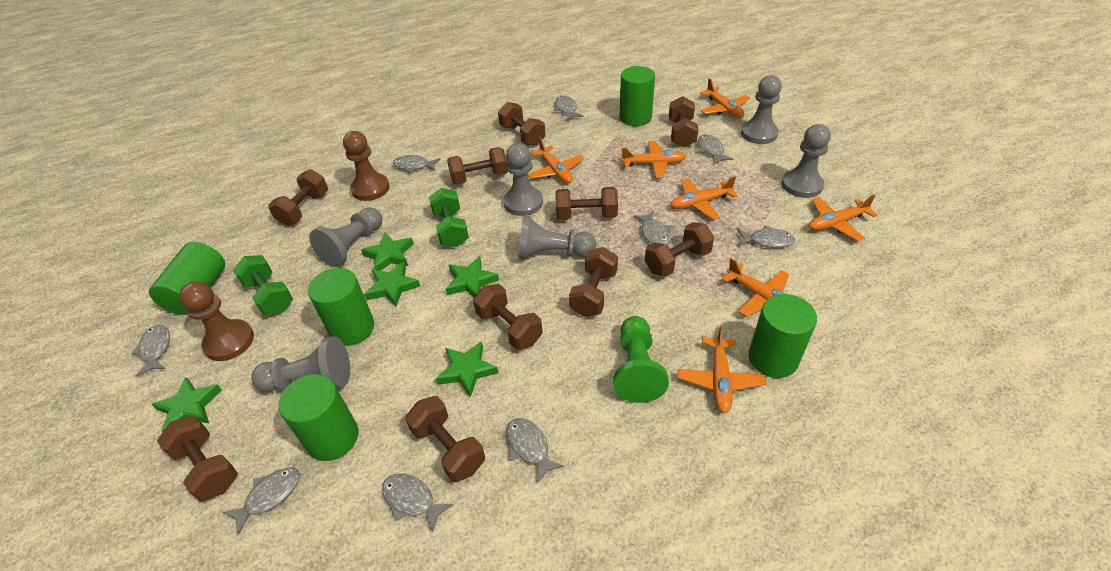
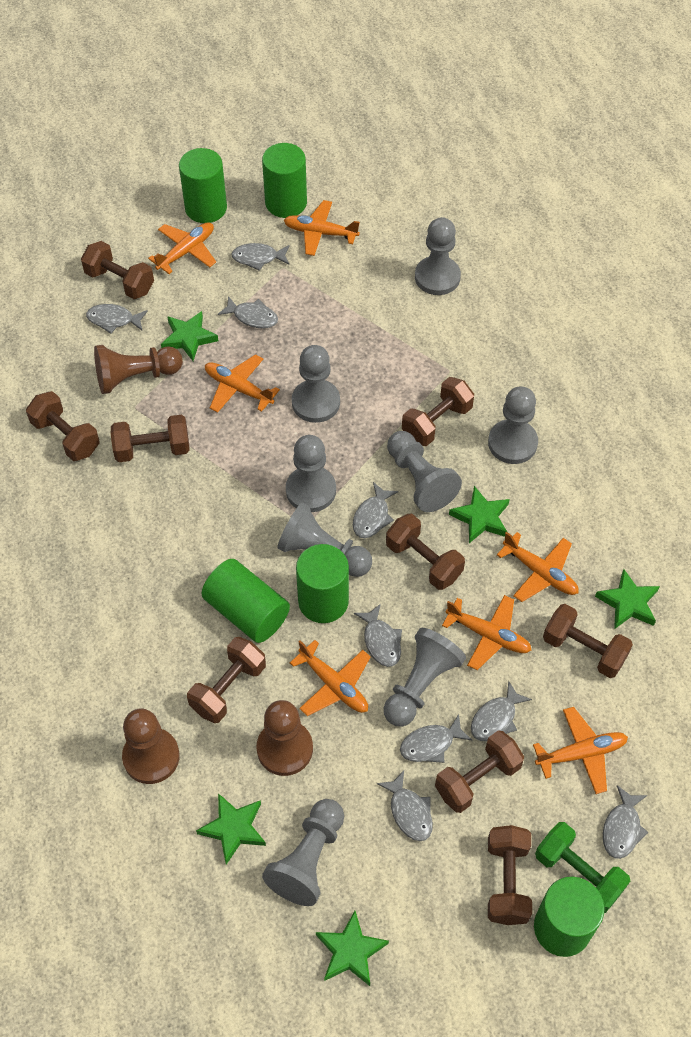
brown dumbbell: 10 -> 9
brown pawn: 2 -> 3
green dumbbell: 2 -> 1
green pawn: 1 -> 0
grey pawn: 6 -> 8

